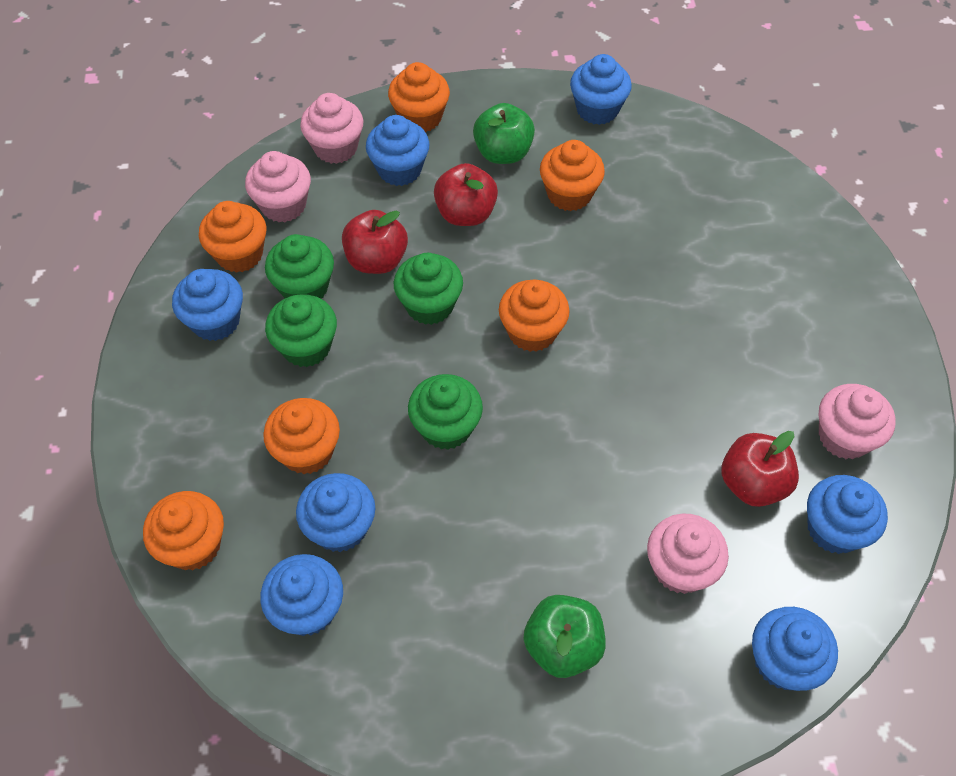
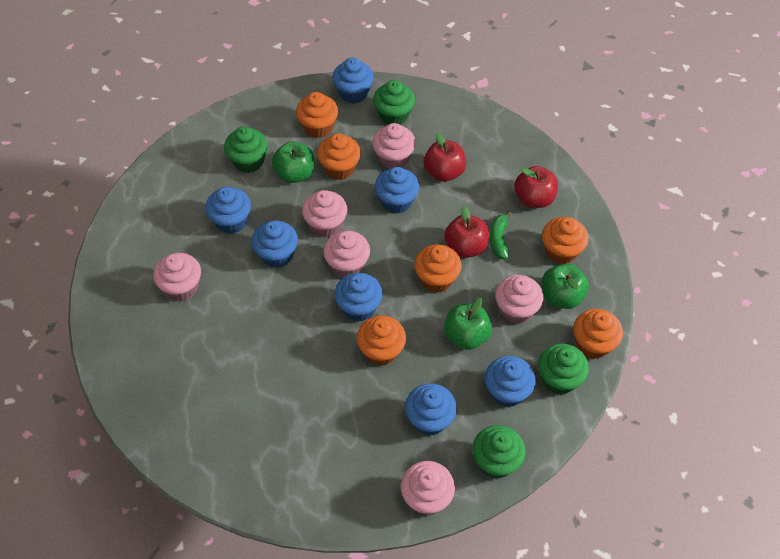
green apple: 2 -> 3
green banana: 0 -> 1
pink cupcake: 4 -> 6

